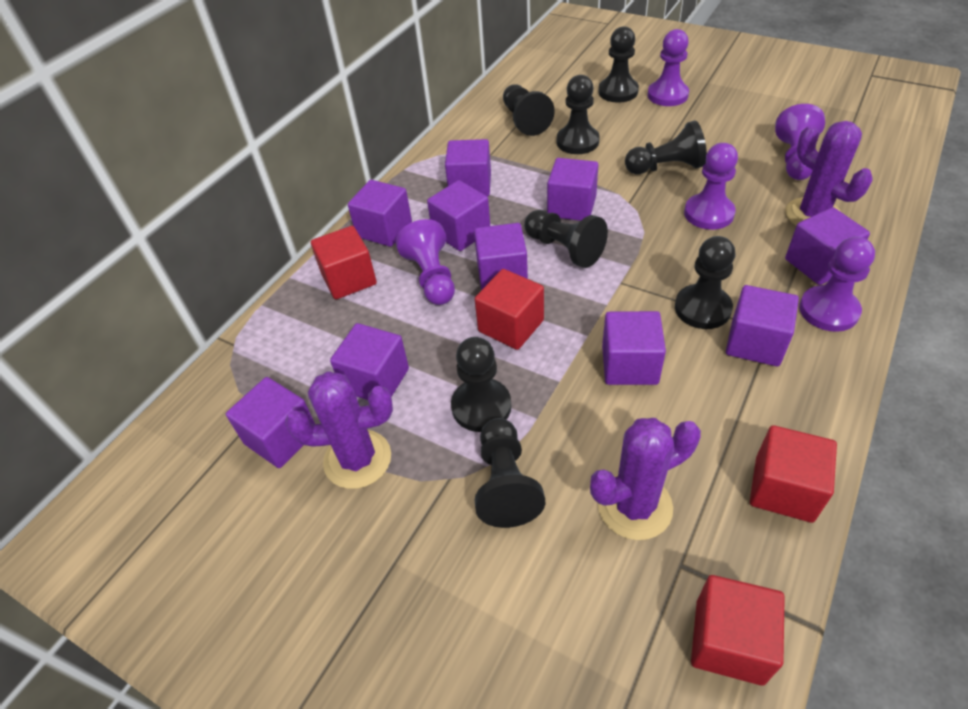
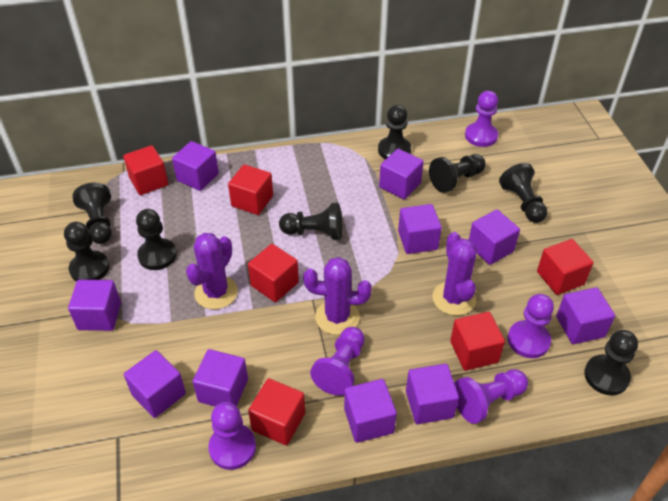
red cube: 4 -> 6

